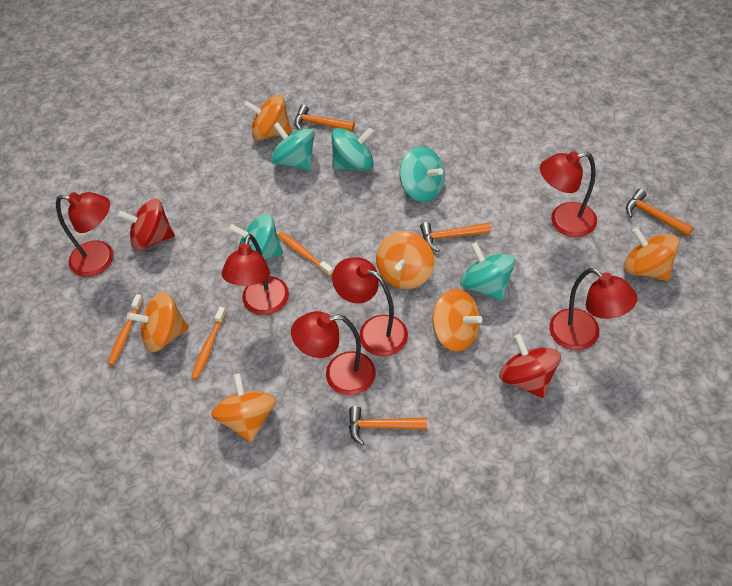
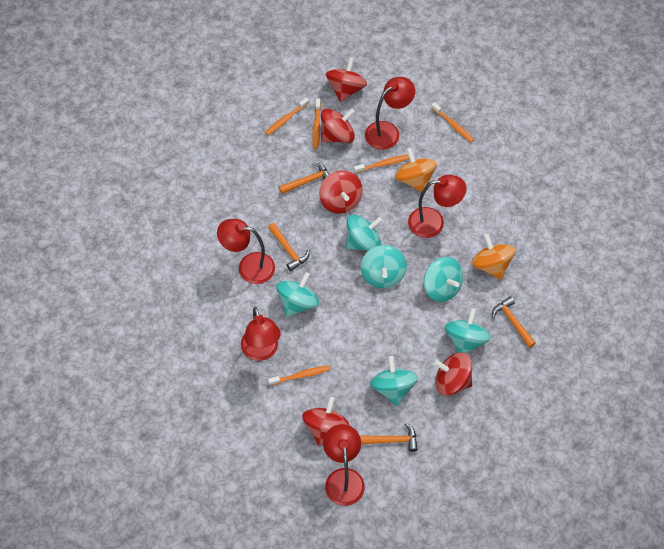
orange spinning top: 6 -> 2
orange toothbrush: 3 -> 5
red lamp: 6 -> 5
red spinning top: 2 -> 5
turquoise spinning top: 5 -> 6

